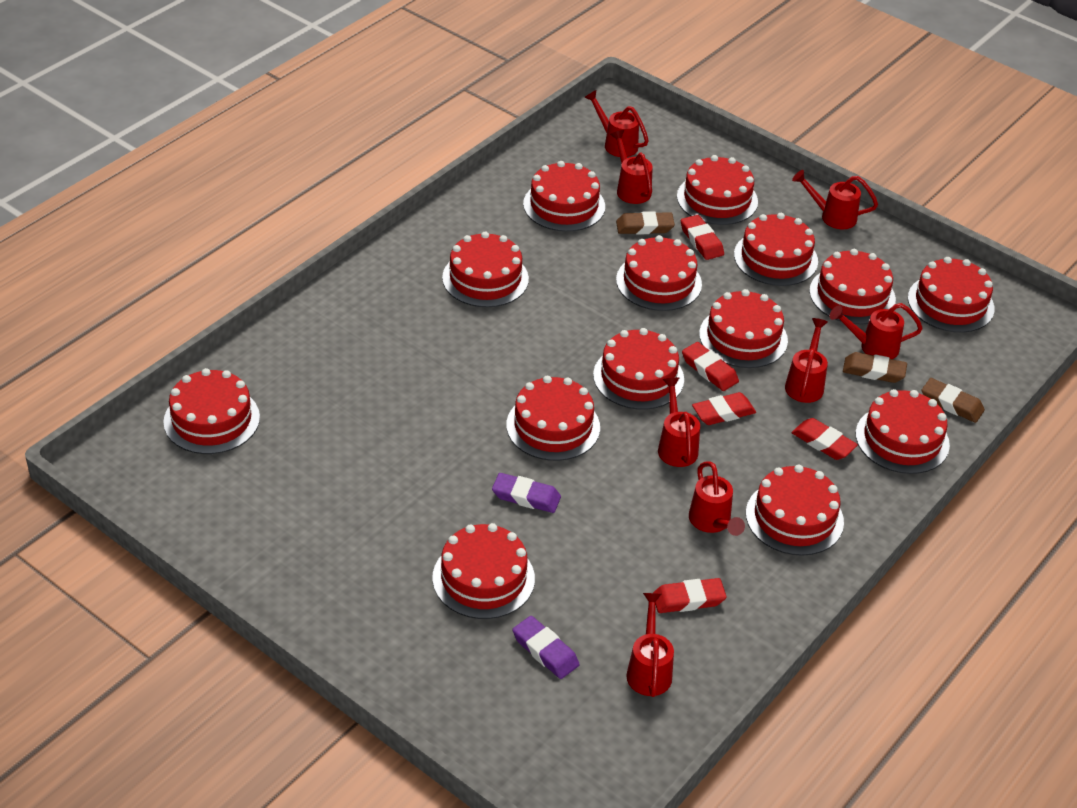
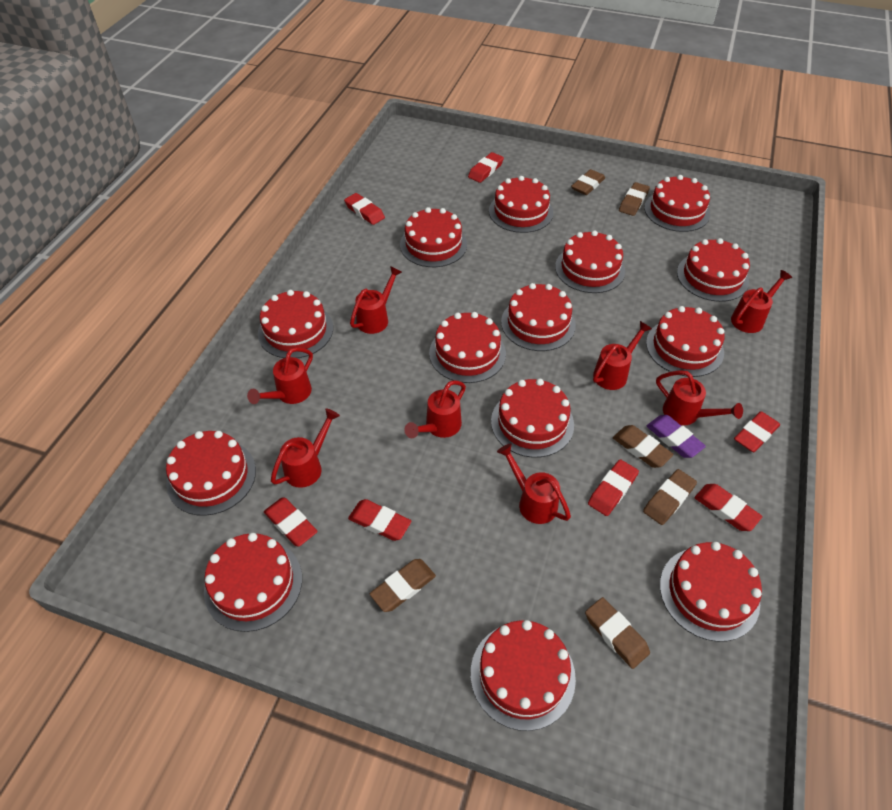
brown eraser: 3 -> 6
purple eraser: 2 -> 1
red eraser: 5 -> 7

